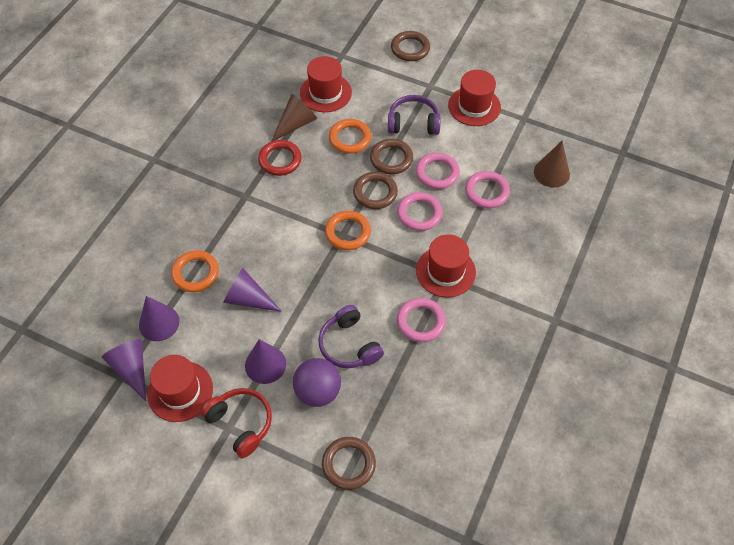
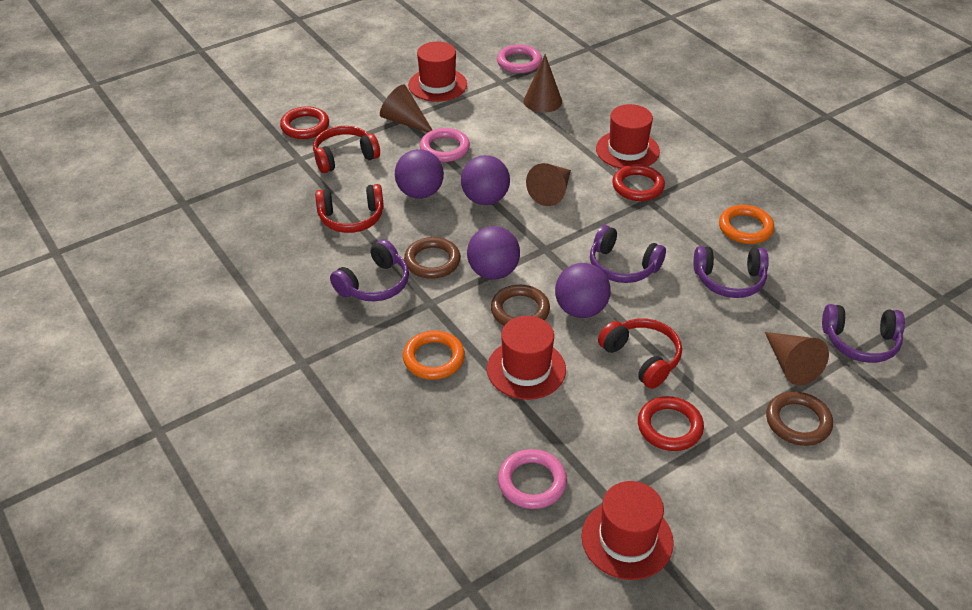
brown cone: 2 -> 4
brown ring: 4 -> 3
orange ring: 3 -> 2
pink ring: 4 -> 3
purple ball: 1 -> 4
purple cone: 4 -> 0
purple headphones: 2 -> 4
red headphones: 1 -> 3
red ring: 1 -> 3

